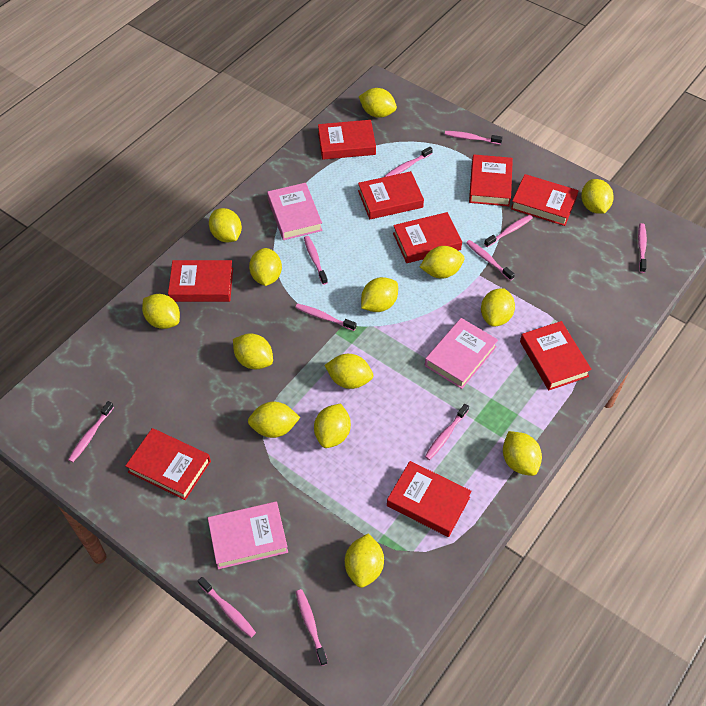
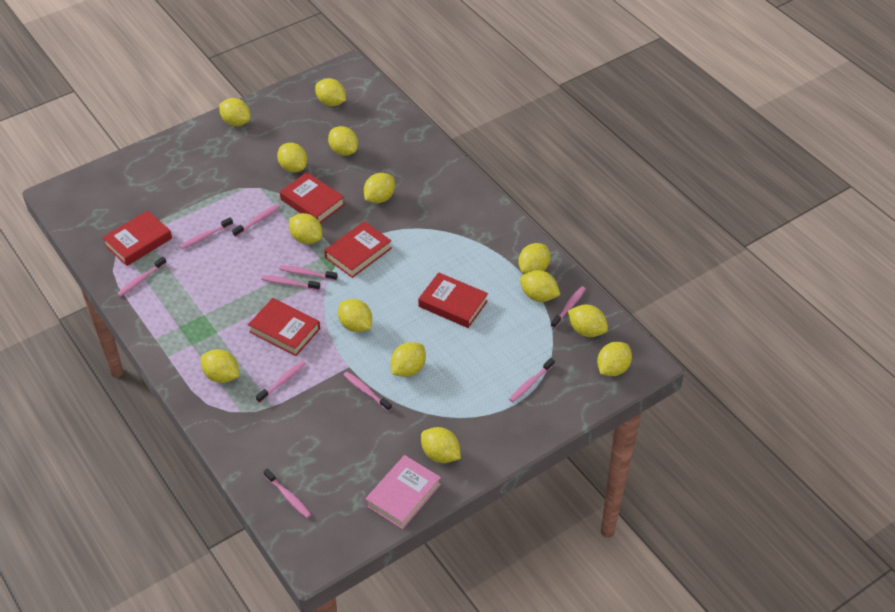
pink book: 3 -> 1
pink toothbrush: 11 -> 10
red book: 9 -> 5

